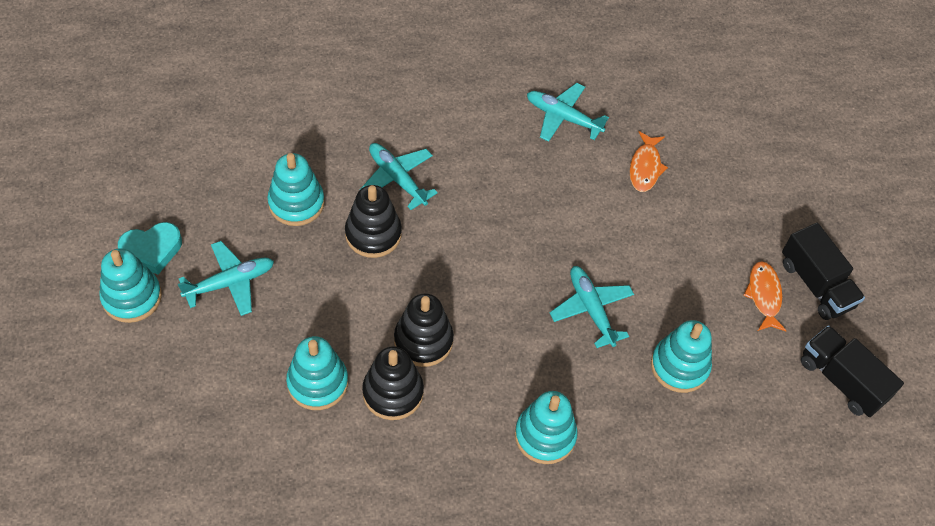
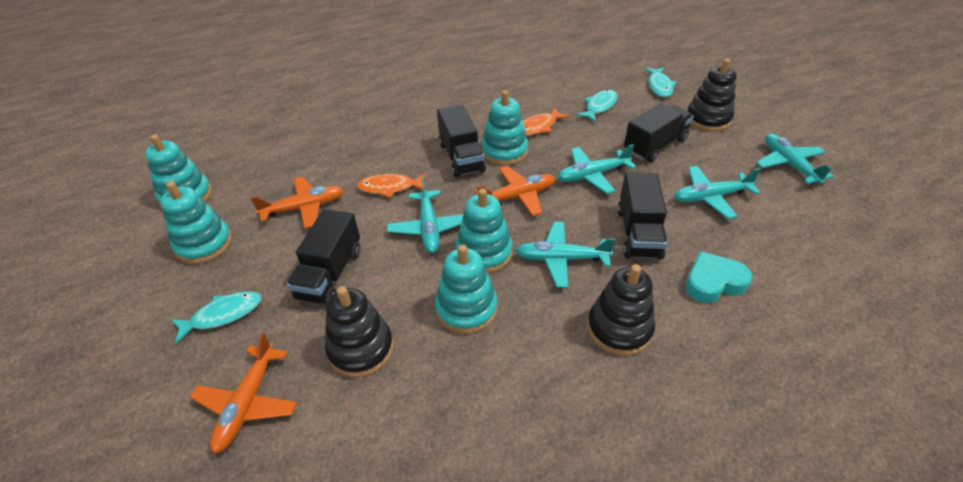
black truck: 2 -> 4
orange plane: 0 -> 3
turquoise fish: 0 -> 3
turquoise plane: 4 -> 5

